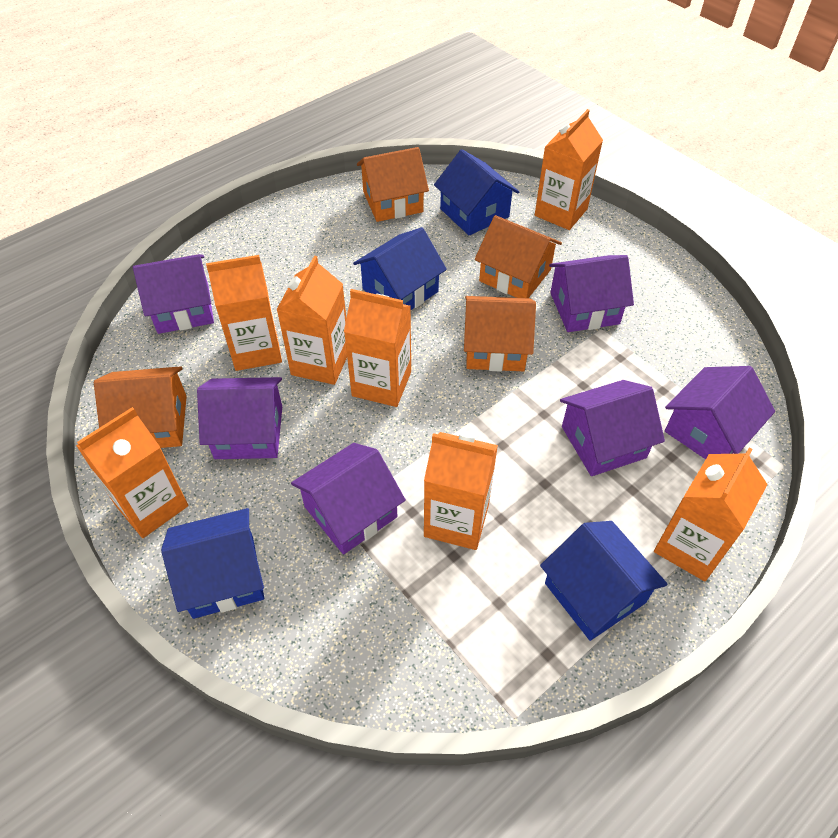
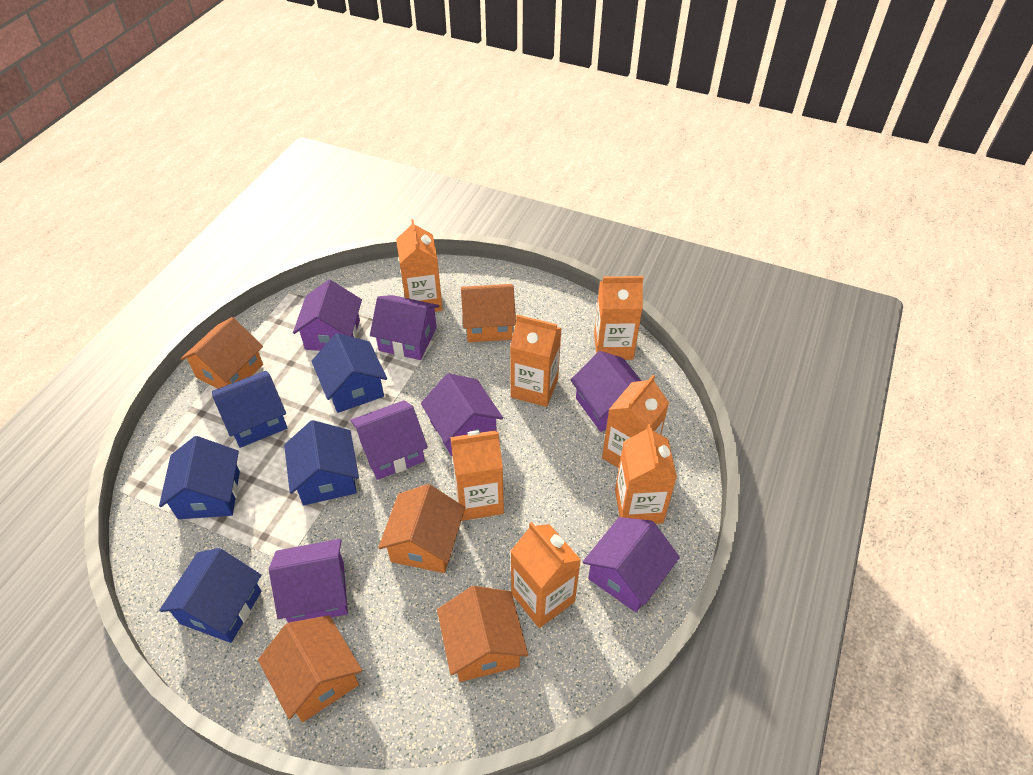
blue house: 4 -> 5
orange house: 4 -> 5
purple house: 6 -> 7

